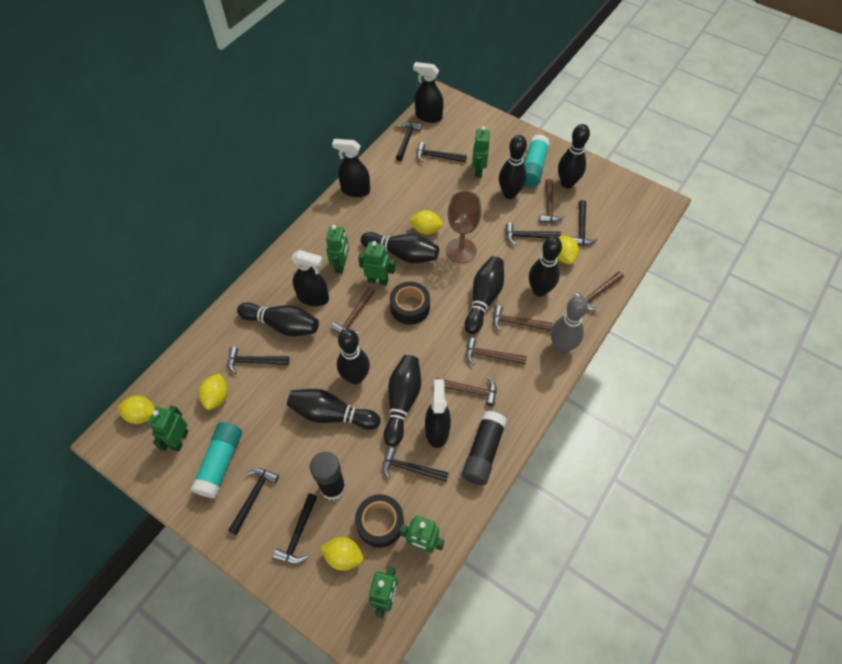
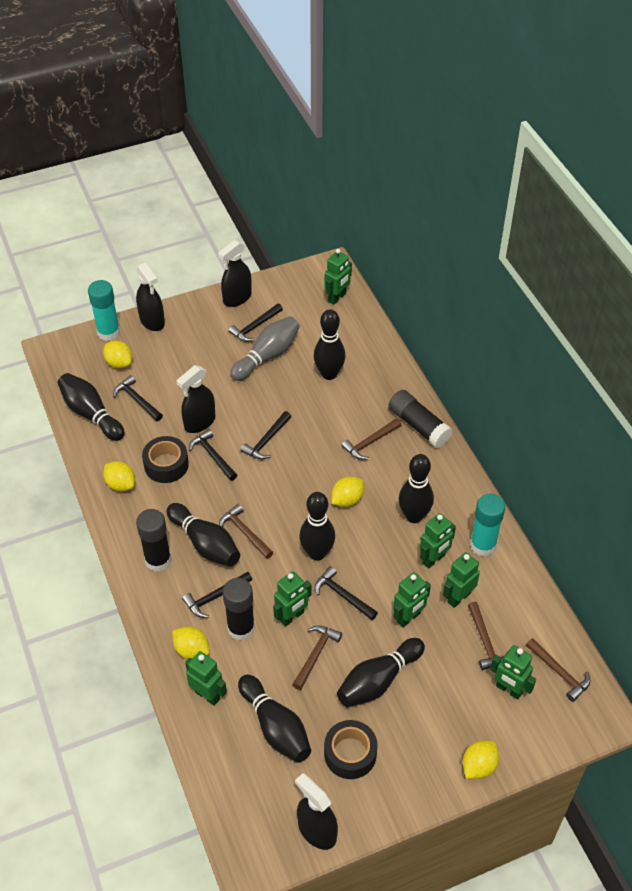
black bowling pin: 9 -> 7
black glue stick: 2 -> 3
black hammer: 8 -> 6
brown goblet: 1 -> 0
brown hammer: 6 -> 5
green robot: 6 -> 7

